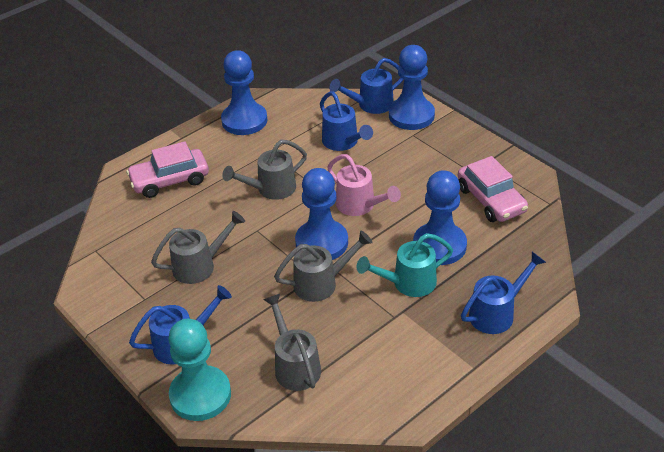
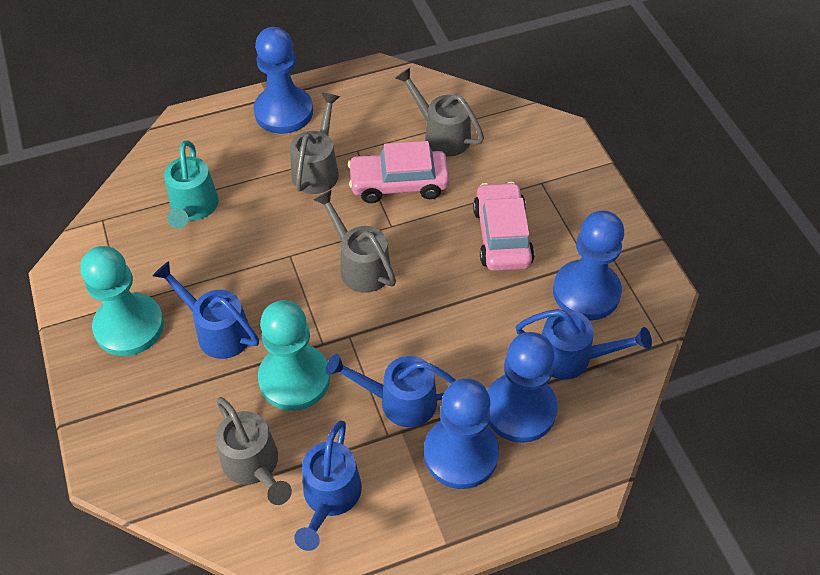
pink watering can: 1 -> 0
turquoise pawn: 1 -> 2

